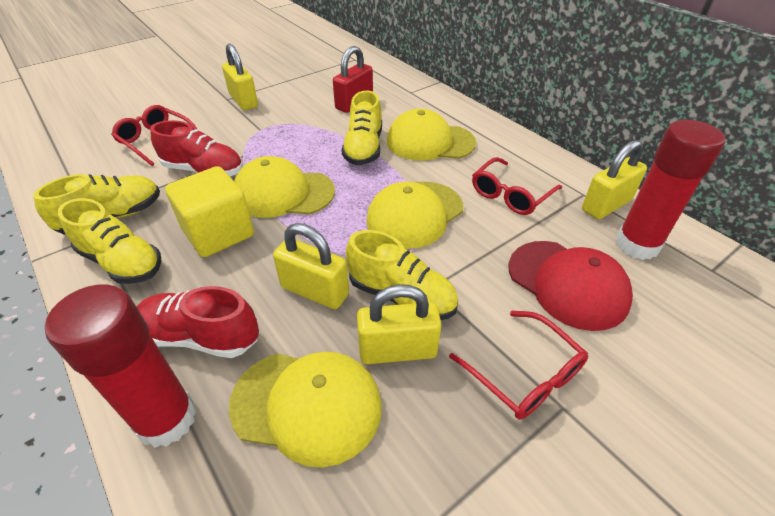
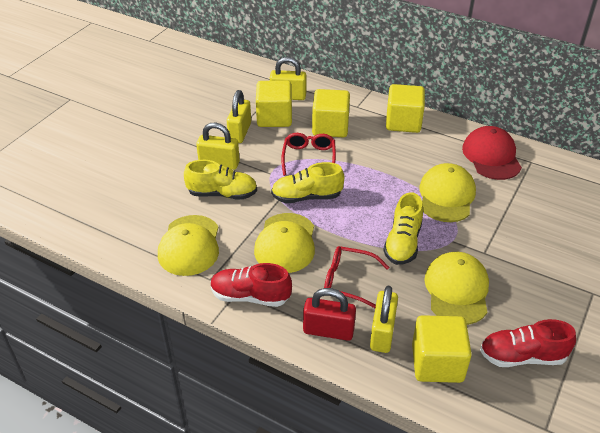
red glasses: 3 -> 2
red glue stick: 2 -> 0
yellow cube: 1 -> 4
yellow shoe: 4 -> 3

